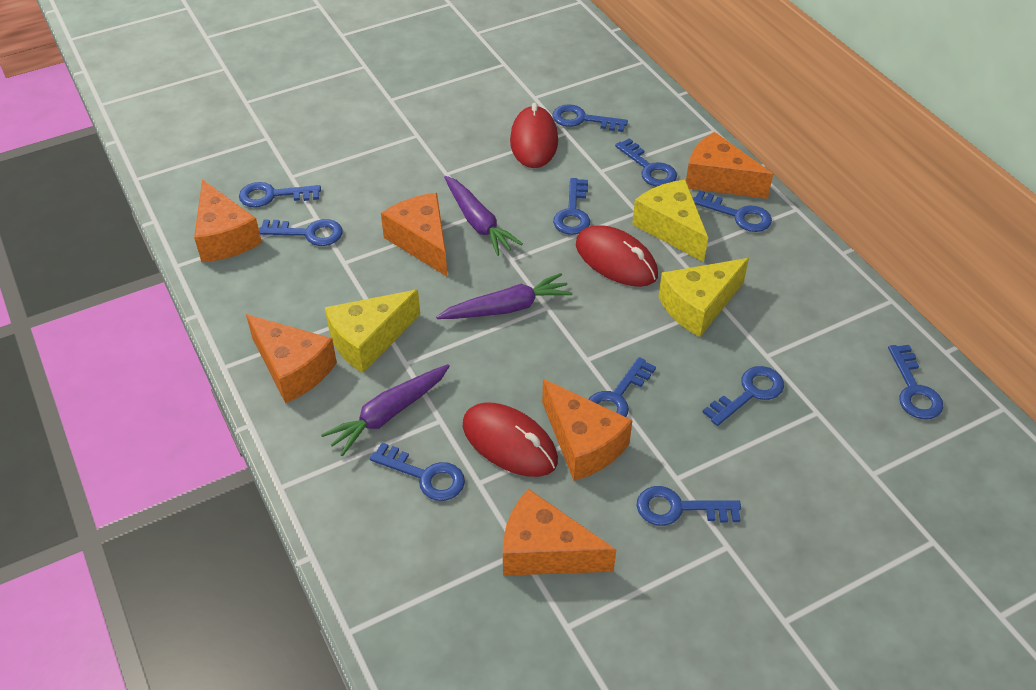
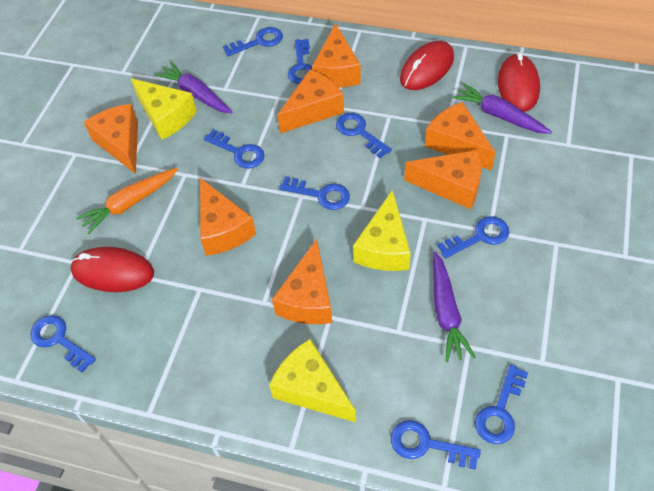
blue key: 11 -> 9
orange carrot: 0 -> 1
orange cheese: 6 -> 7

